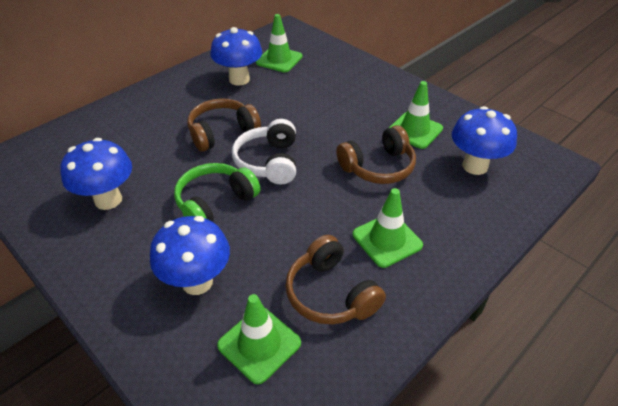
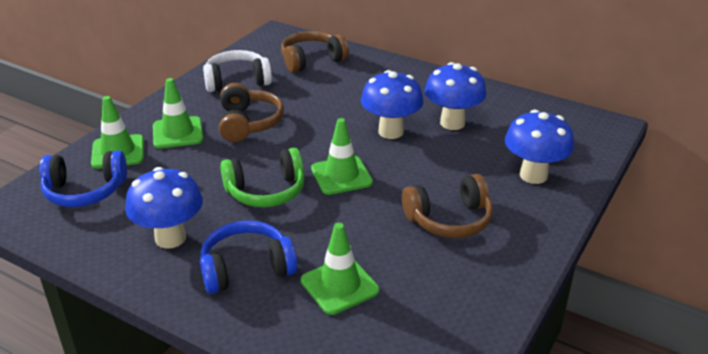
blue headphones: 0 -> 2

